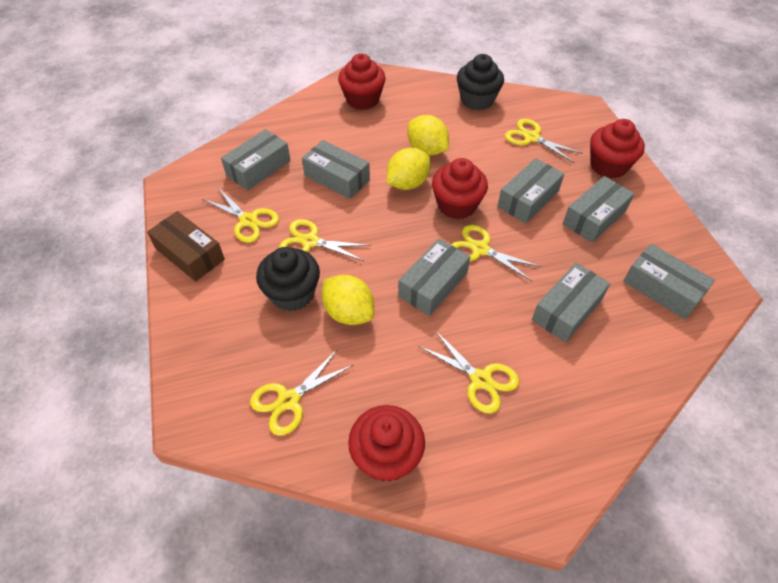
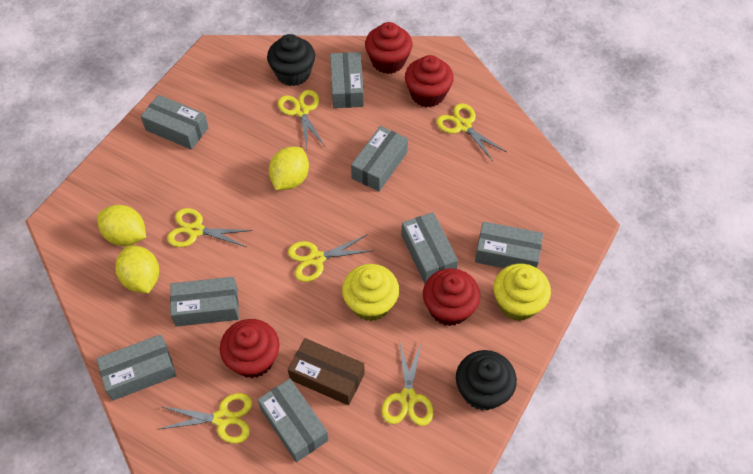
grey box: 7 -> 8
yellow cupcake: 0 -> 2

